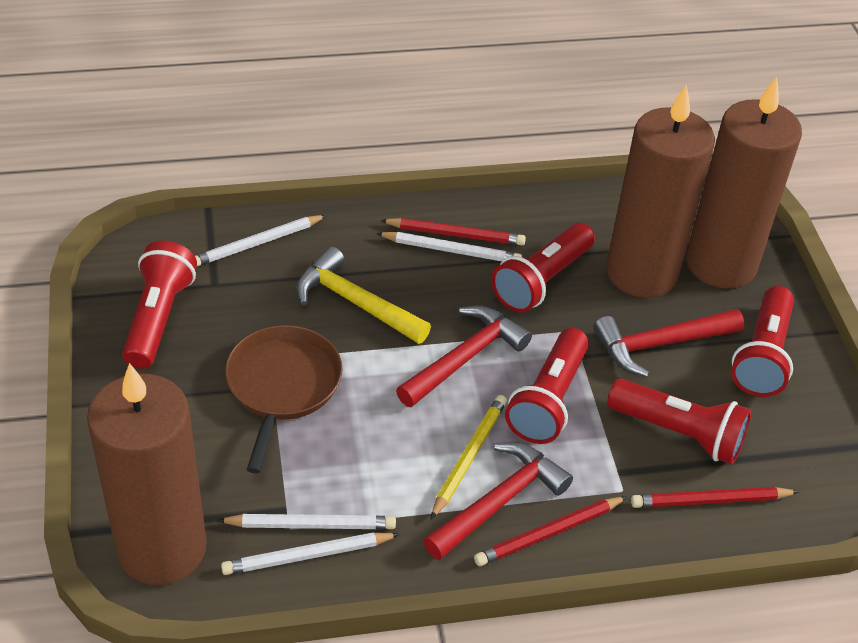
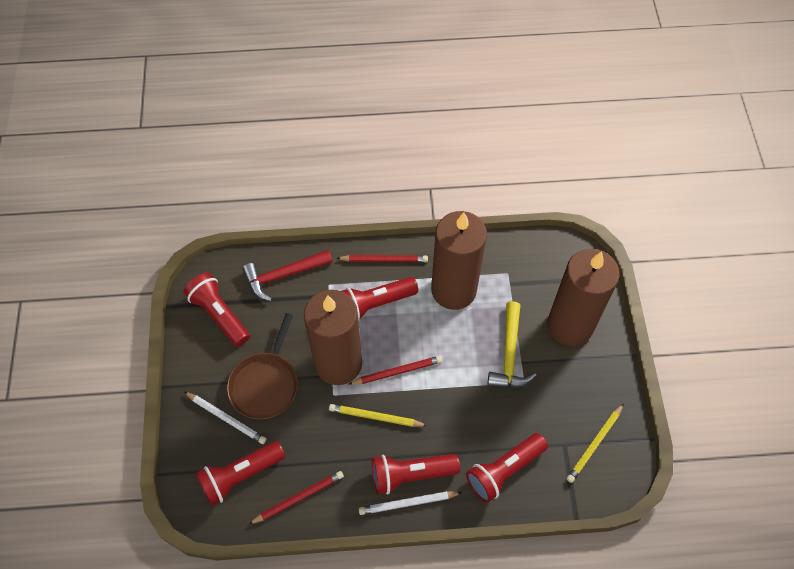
red hammer: 3 -> 1
white pencil: 4 -> 2
yellow pencil: 1 -> 2

